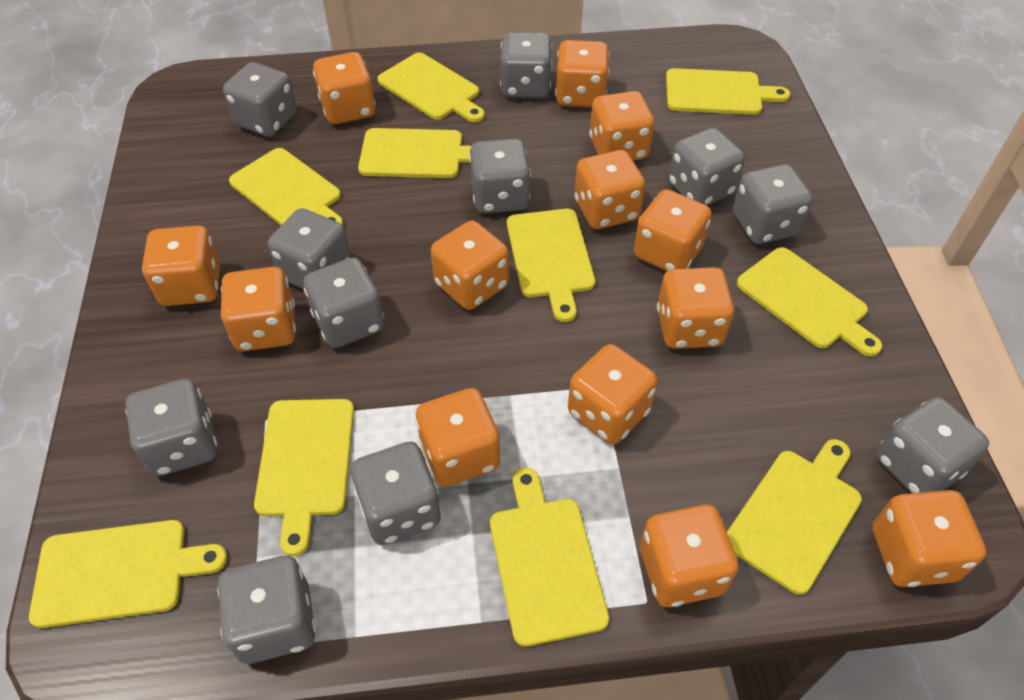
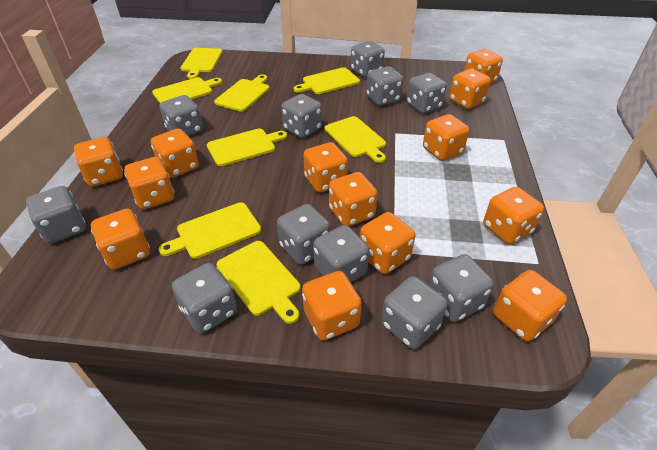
yellow cutting board: 10 -> 8

